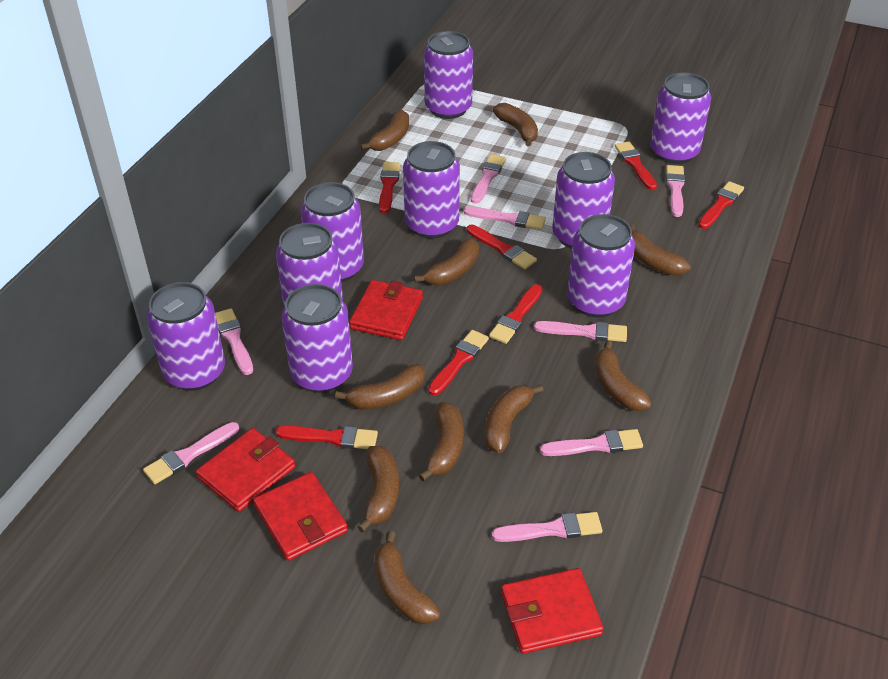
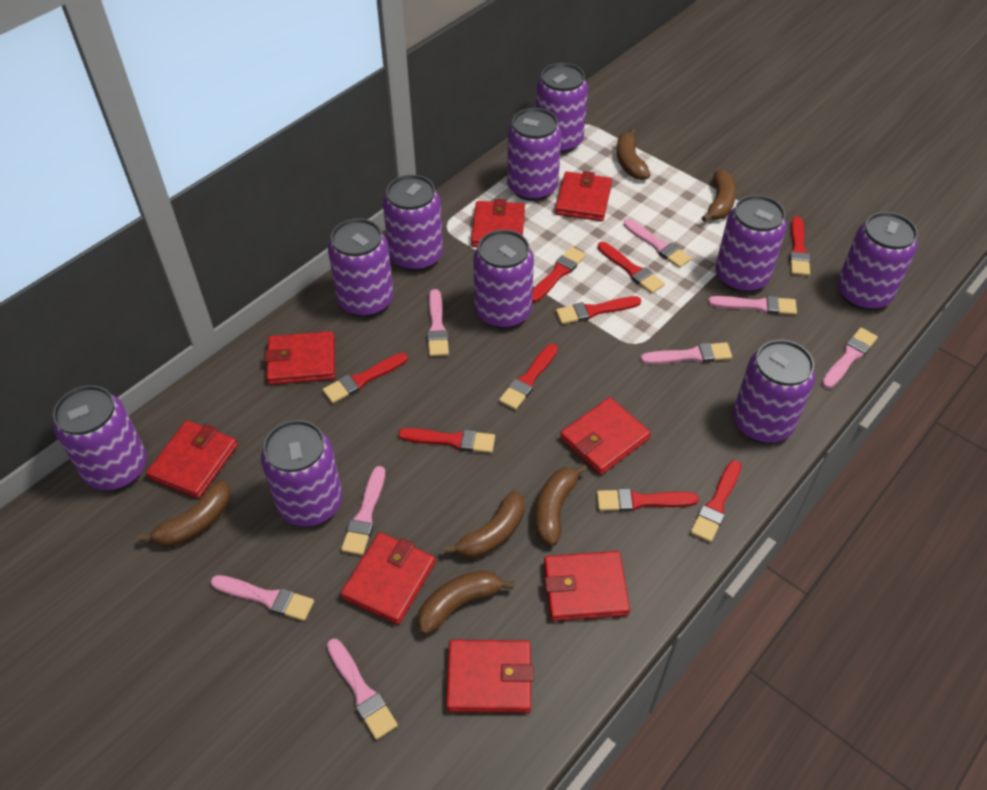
brown banana: 10 -> 6
purple can: 9 -> 10
red brush: 7 -> 9
red wallet: 4 -> 8

